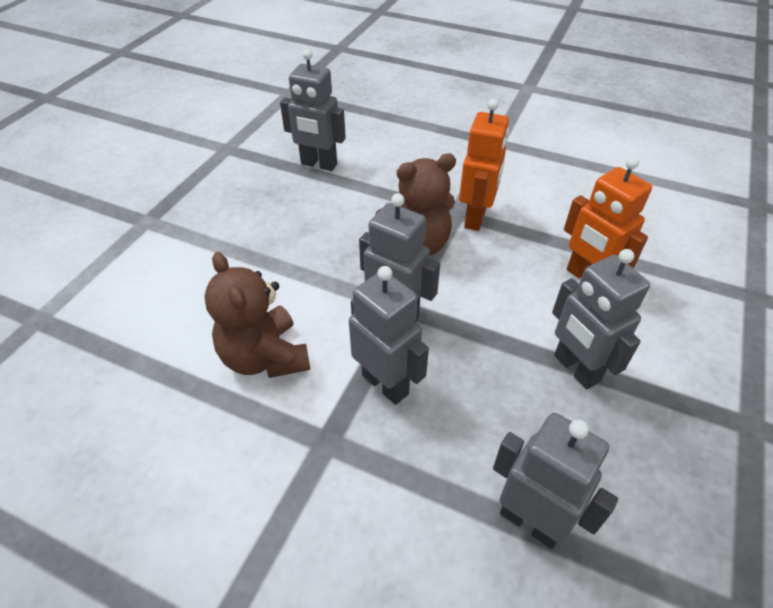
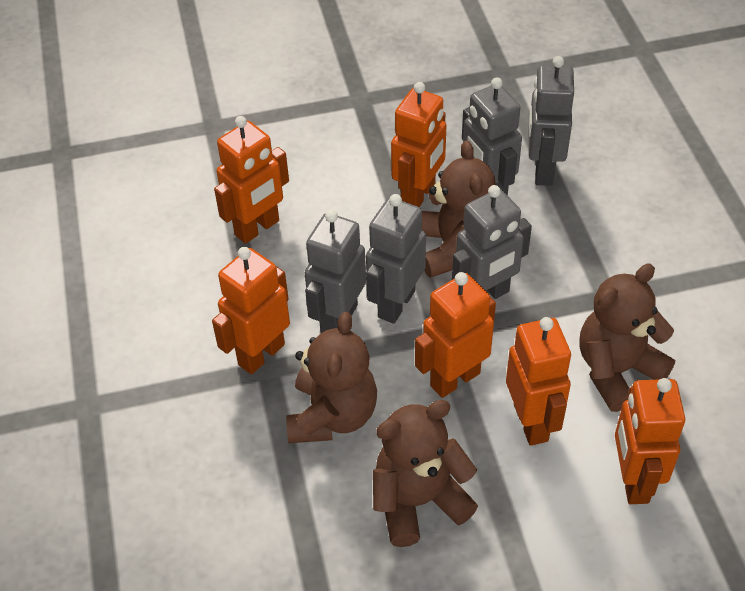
brown teddy bear: 2 -> 4
orange robot: 2 -> 6

